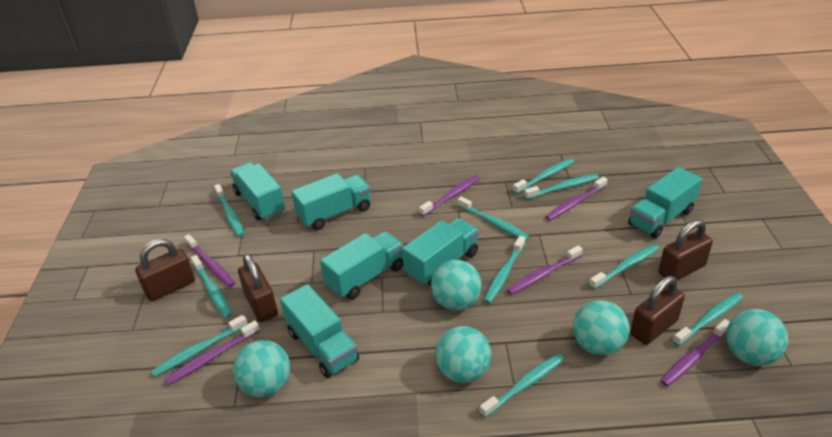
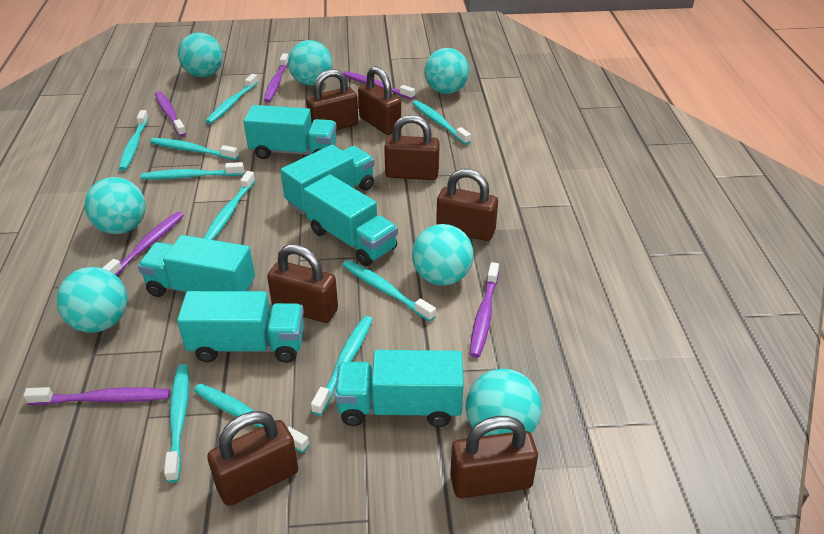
brown padlock: 4 -> 7
turquoise ball: 5 -> 7

